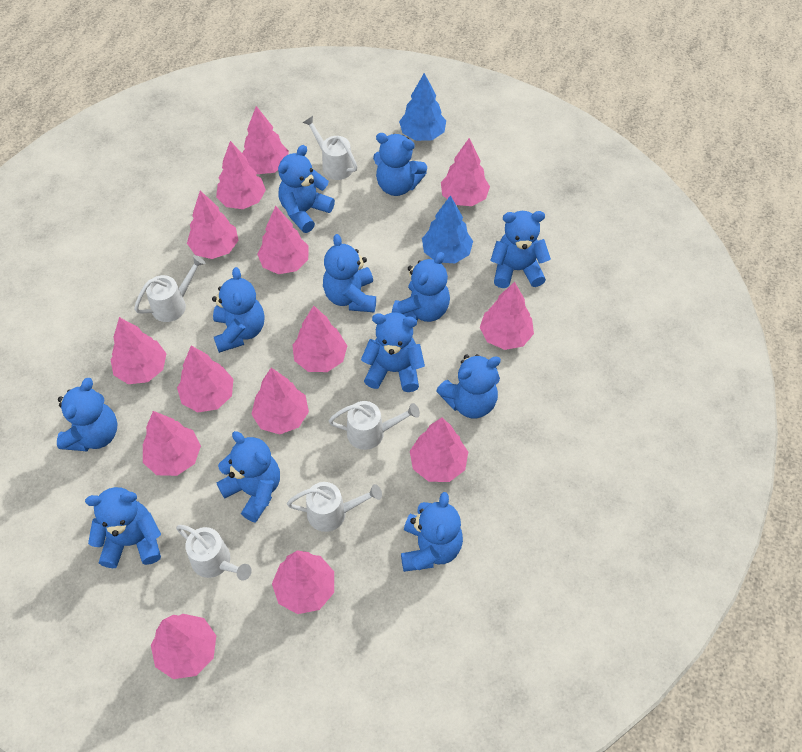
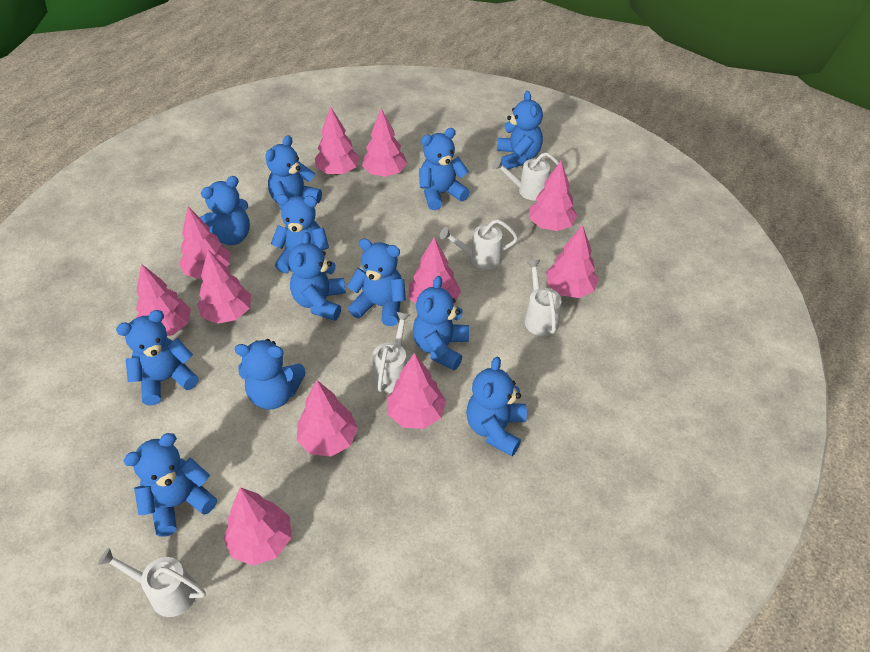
blue tree: 2 -> 0
pink tree: 14 -> 11

